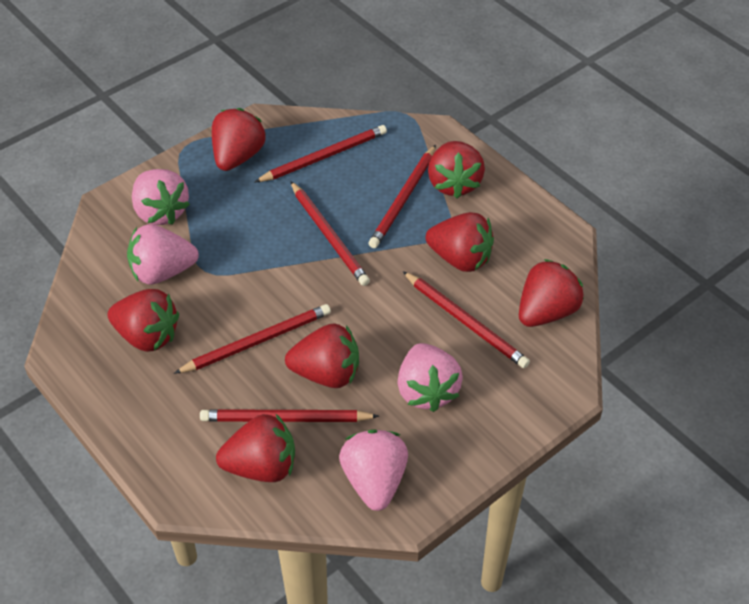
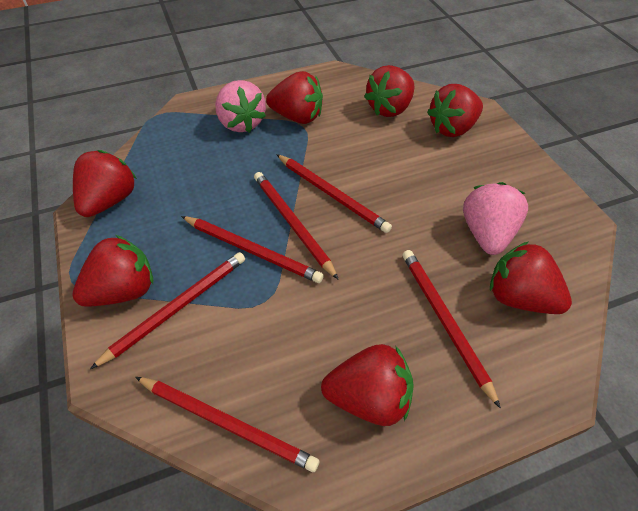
pink strawberry: 4 -> 2

